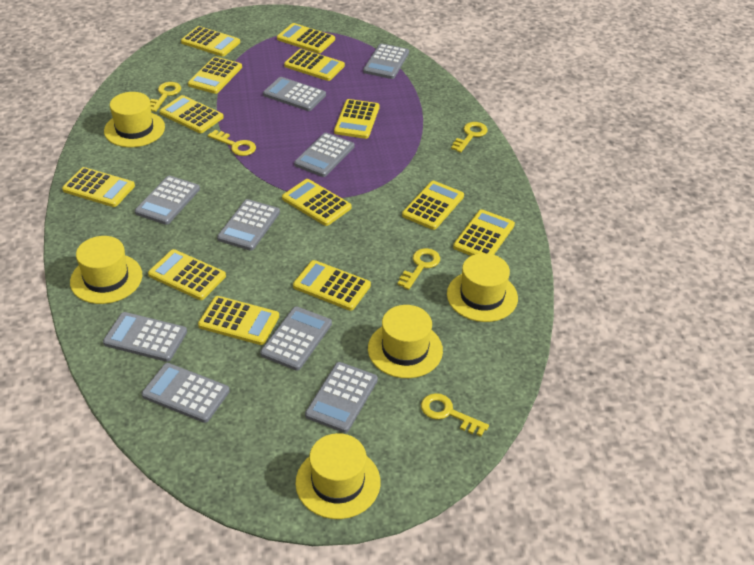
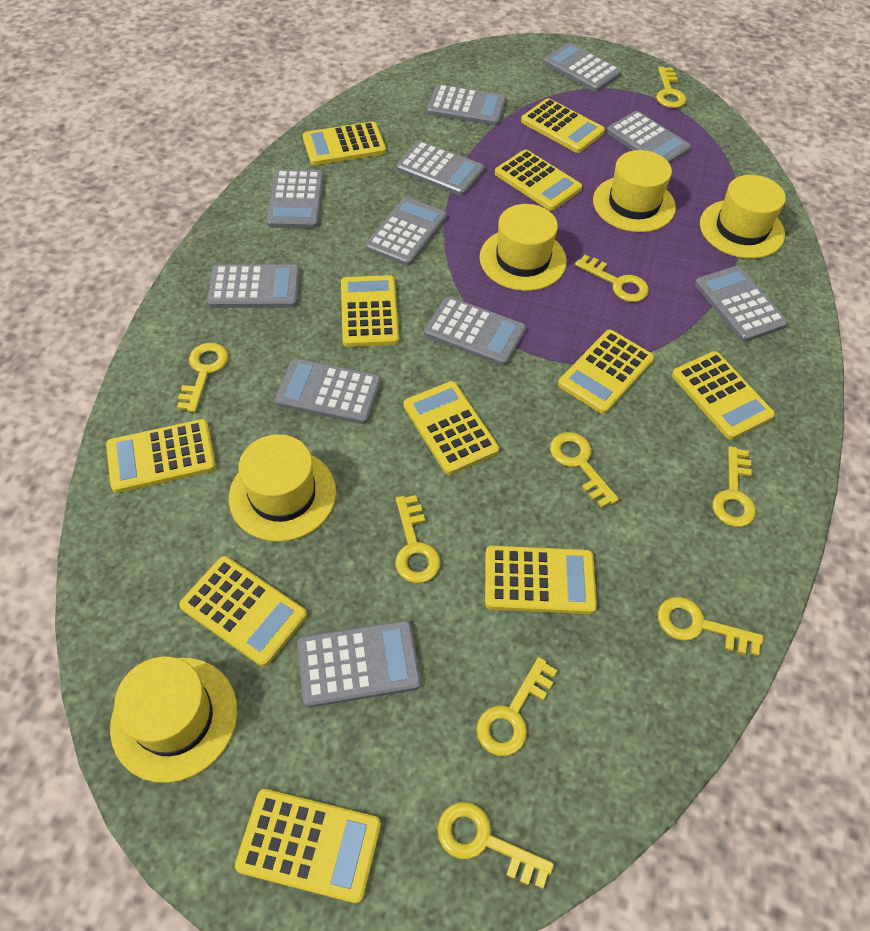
grey calculator: 9 -> 11
yellow calculator: 13 -> 11
yellow key: 5 -> 9

